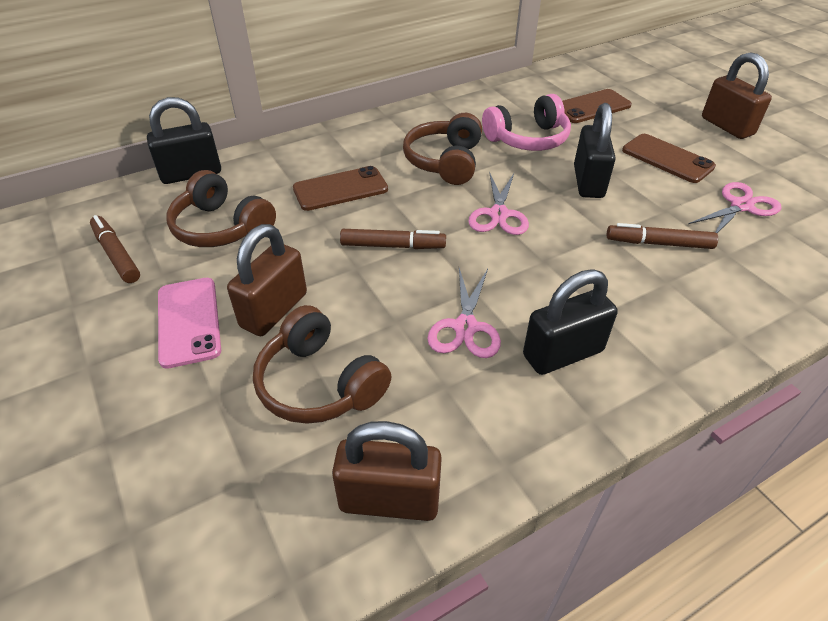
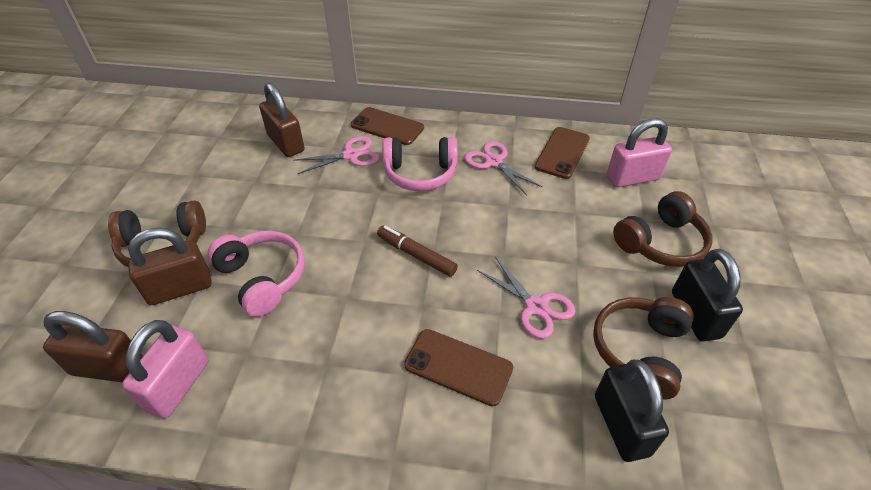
black padlock: 3 -> 2
brown marker: 3 -> 1
pink headphones: 1 -> 2
pink padlock: 0 -> 2
pink phone: 1 -> 0

